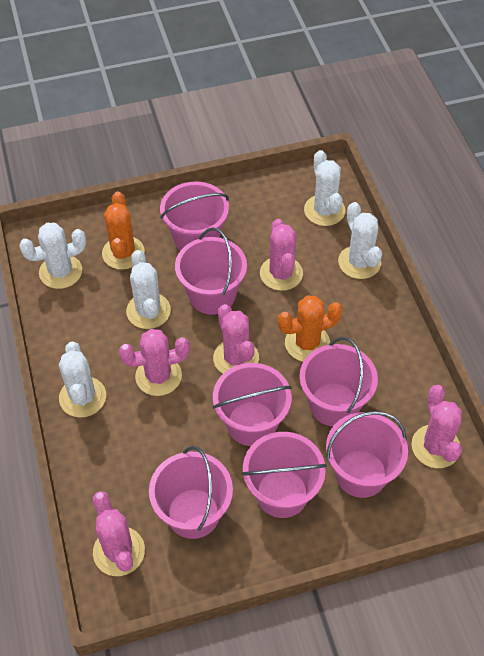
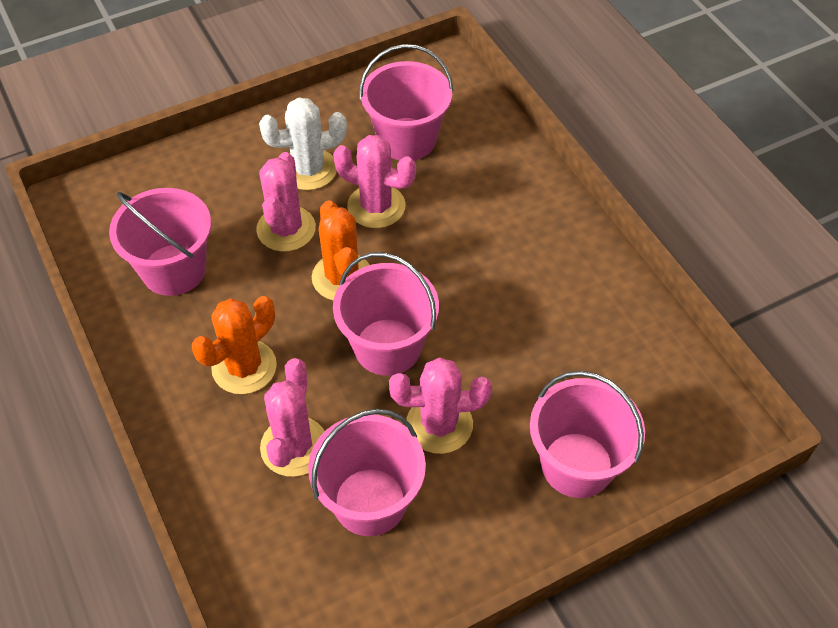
pink bucket: 7 -> 5
pink cactus: 5 -> 4
white cactus: 5 -> 1

